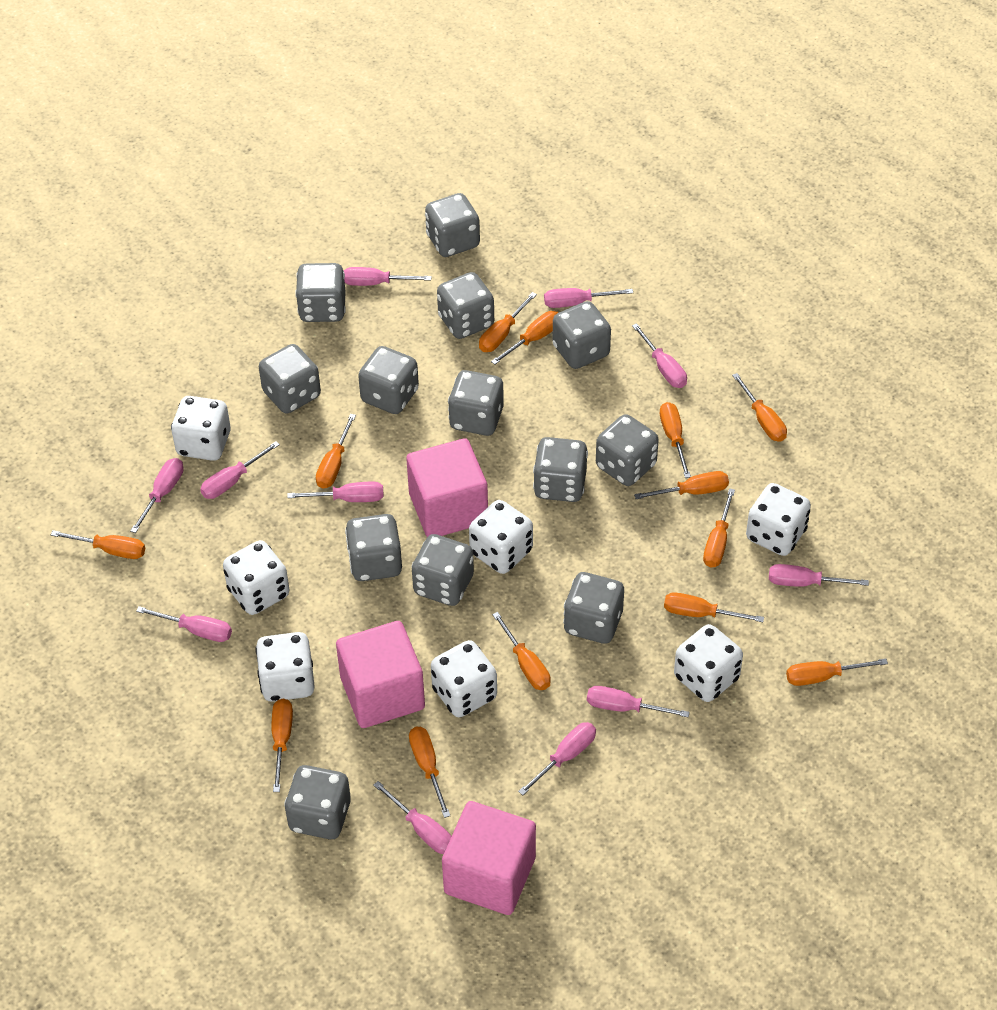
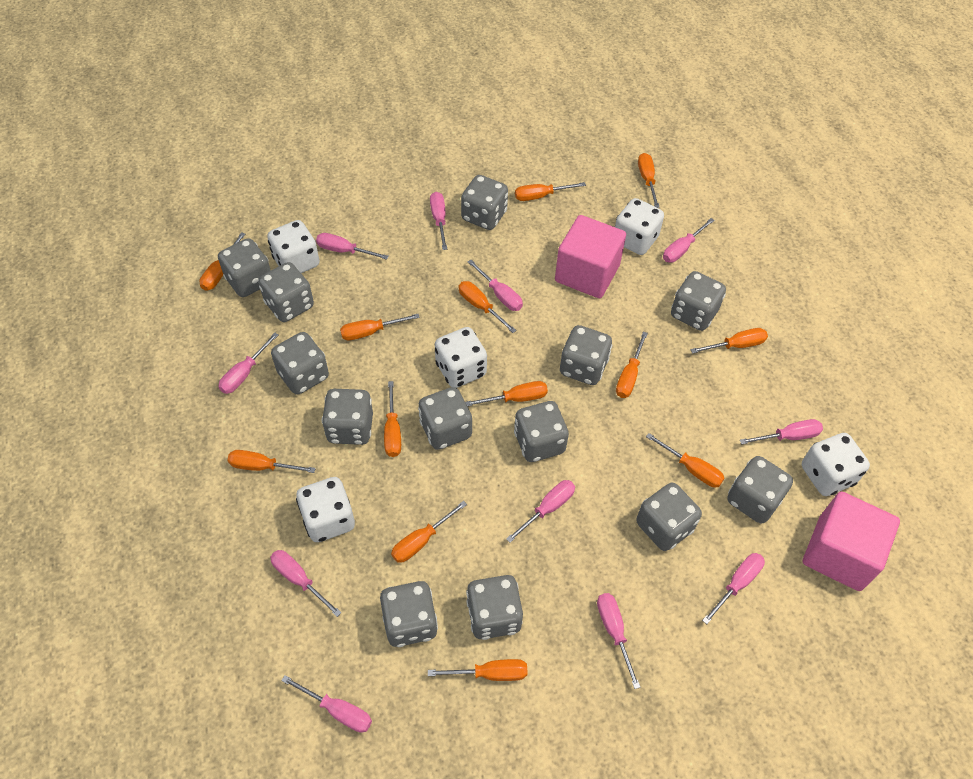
pink cube: 3 -> 2
white dice: 7 -> 5

